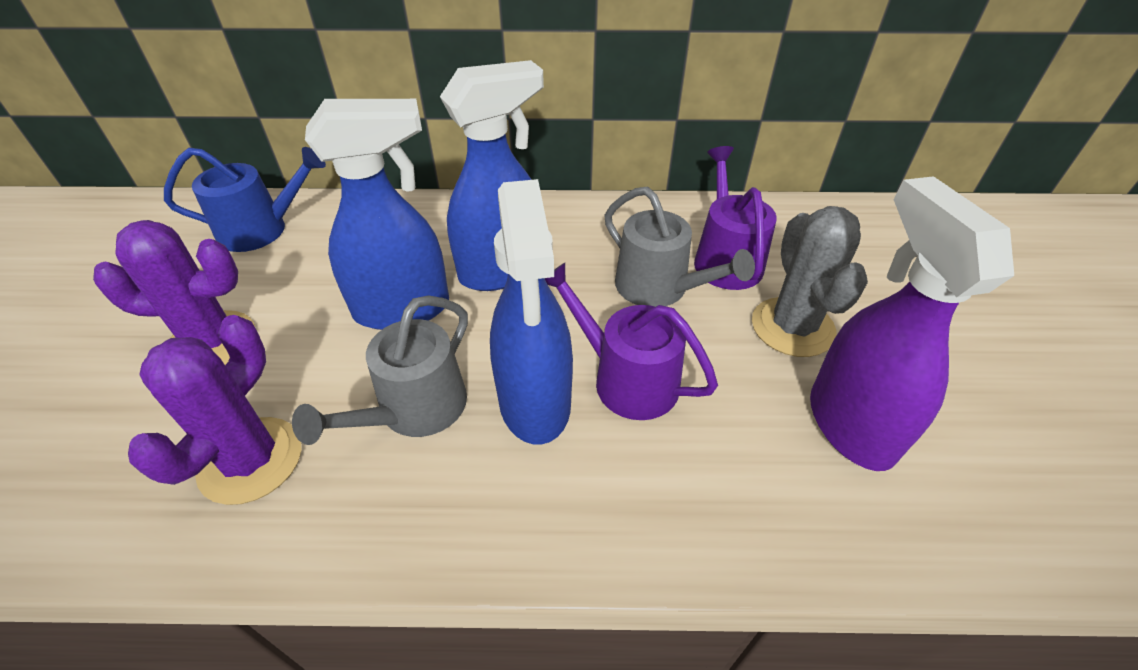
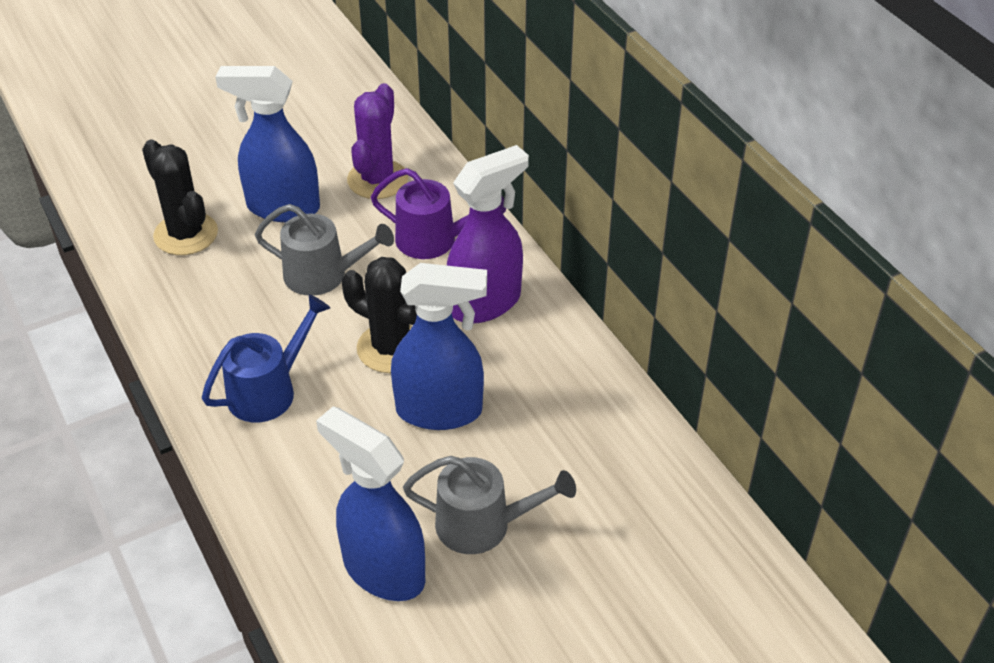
black cactus: 0 -> 2
grey cactus: 1 -> 0
purple cactus: 2 -> 1
purple watering can: 2 -> 1

